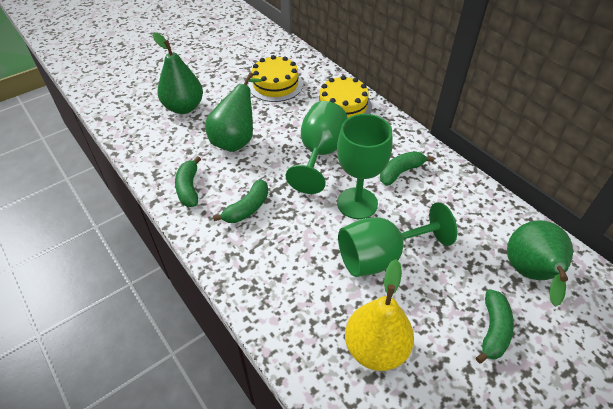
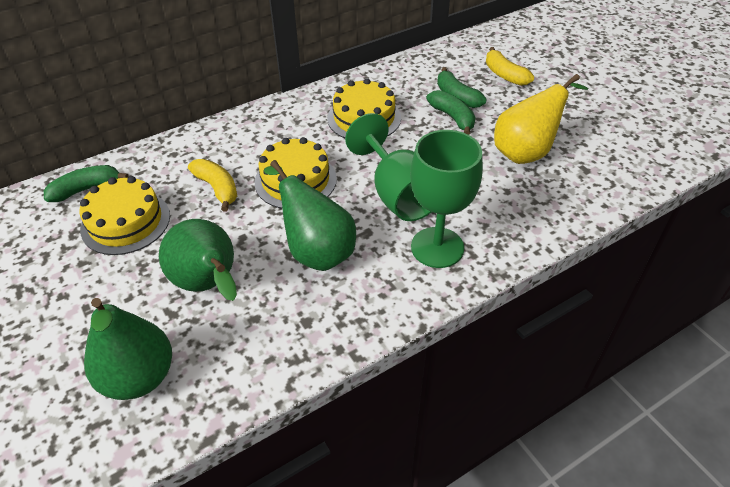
green banana: 4 -> 3
green goblet: 3 -> 2
yellow banana: 0 -> 2
yellow cake: 2 -> 3

